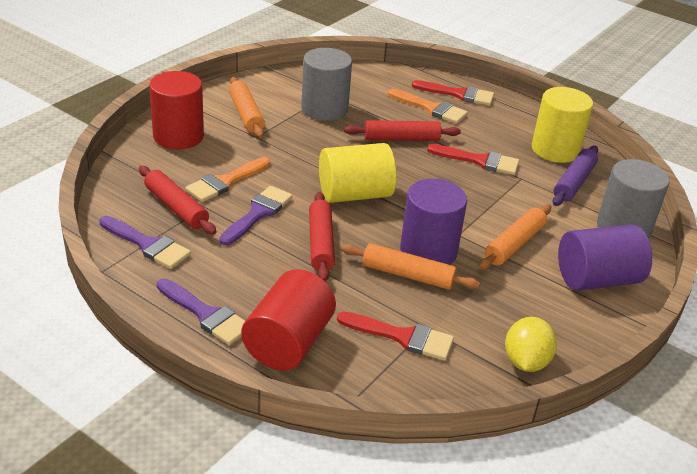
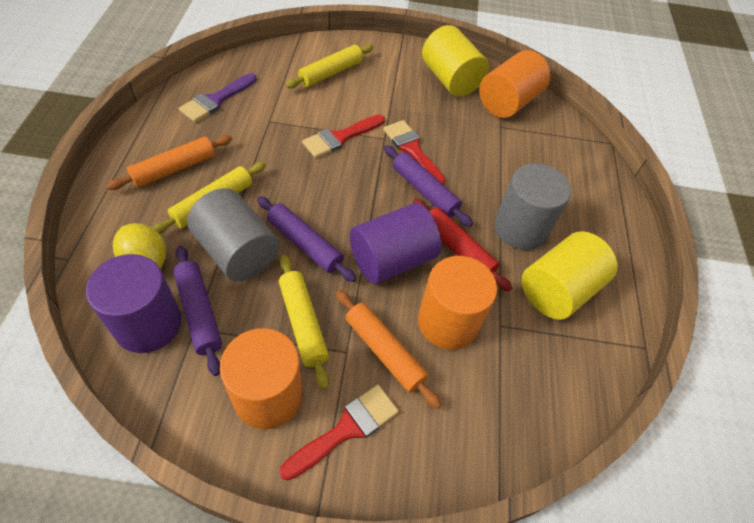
orange brush: 2 -> 0
orange cylinder: 0 -> 3
orange rolling pin: 3 -> 2
purple brush: 3 -> 1
purple rolling pin: 1 -> 3
red cylinder: 2 -> 0
red rolling pin: 3 -> 1
yellow rolling pin: 0 -> 3

